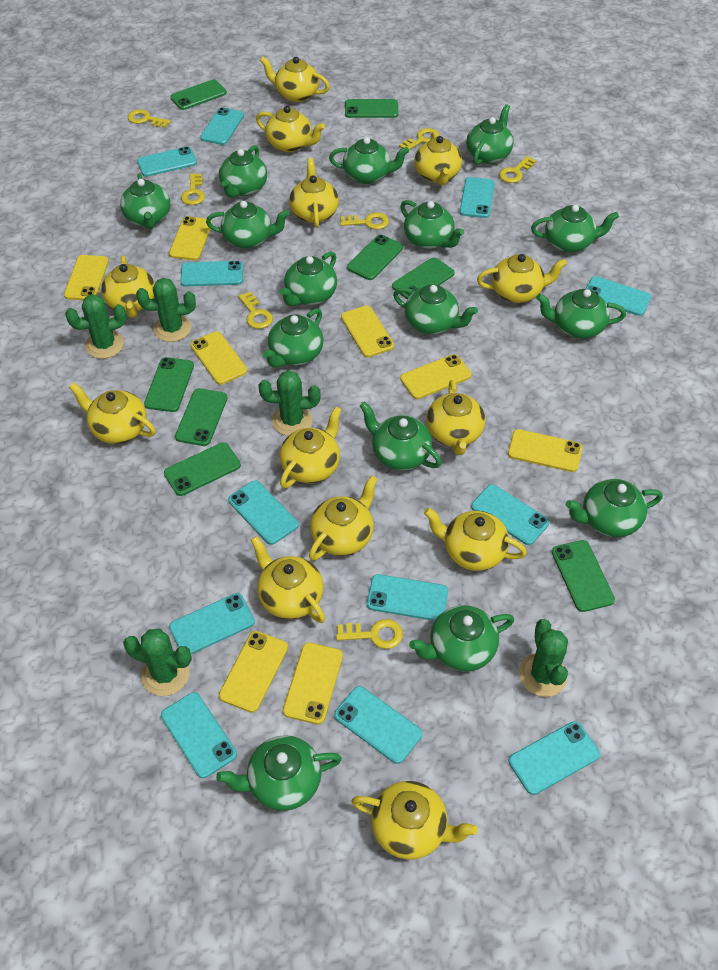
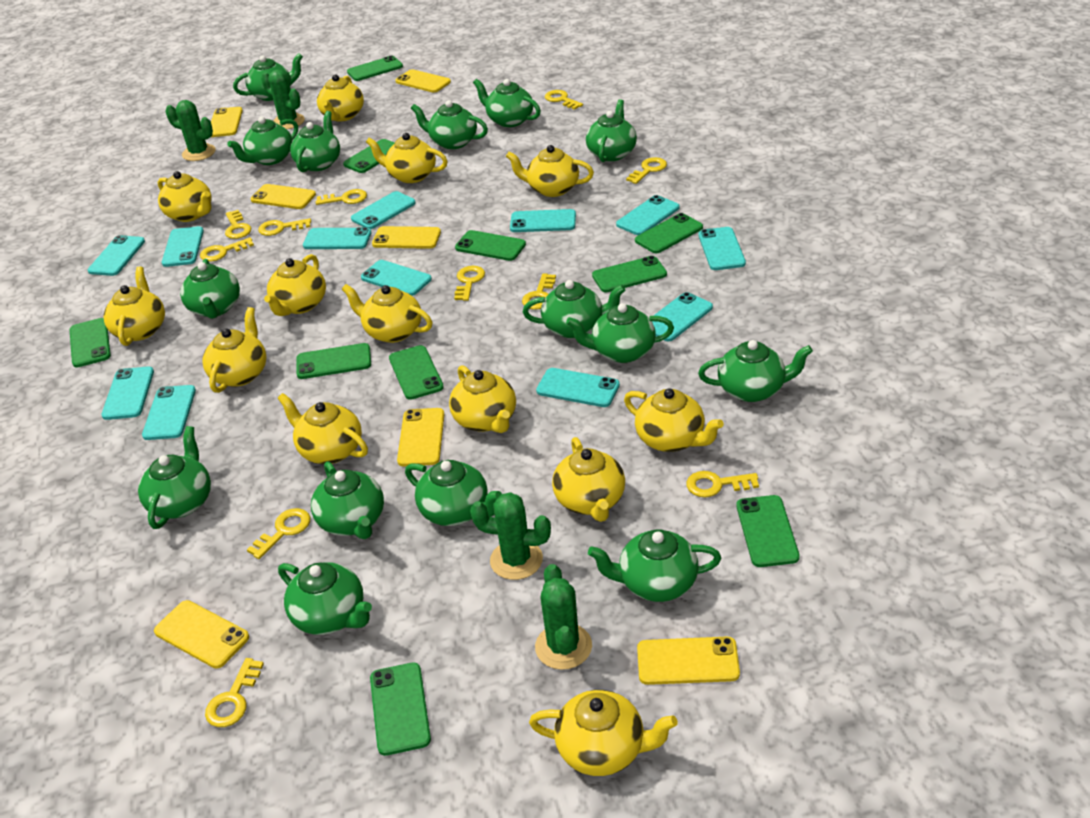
green cactus: 5 -> 4
green phone: 8 -> 10
yellow key: 7 -> 11
yellow phone: 8 -> 7

